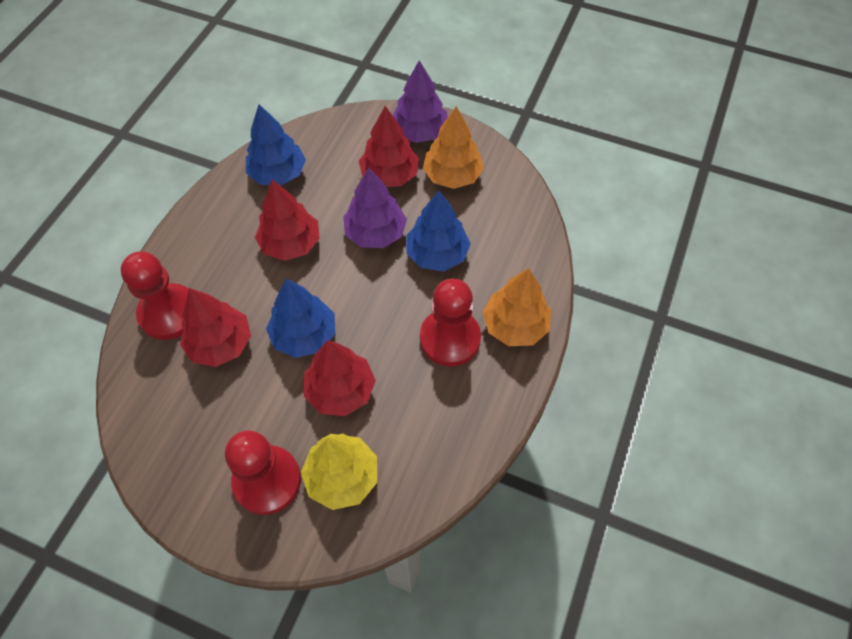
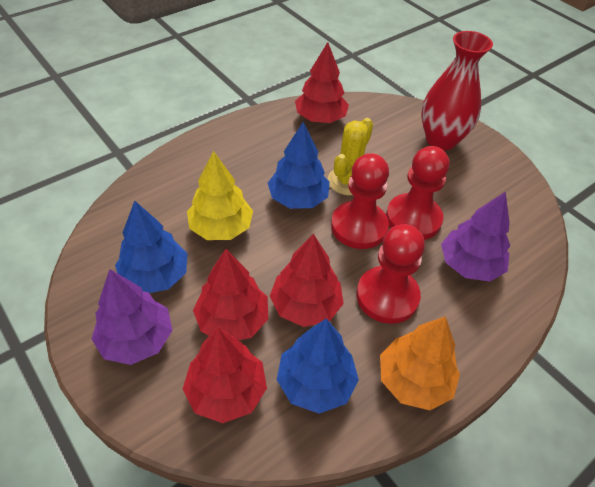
orange tree: 2 -> 1
red vase: 0 -> 1
yellow cactus: 0 -> 1

